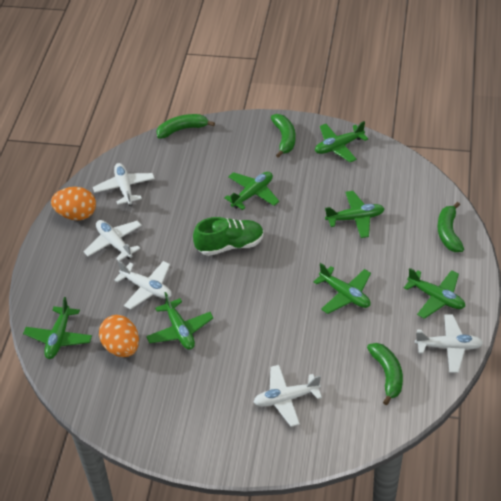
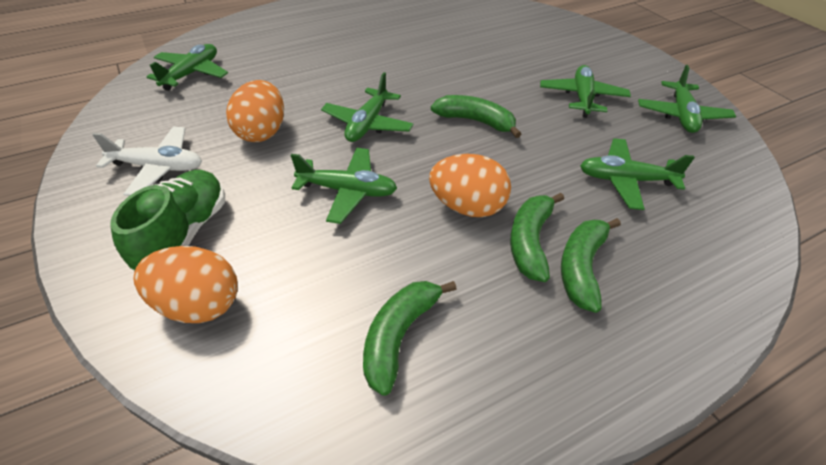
green plane: 7 -> 6
orange egg: 2 -> 3
white plane: 5 -> 1

